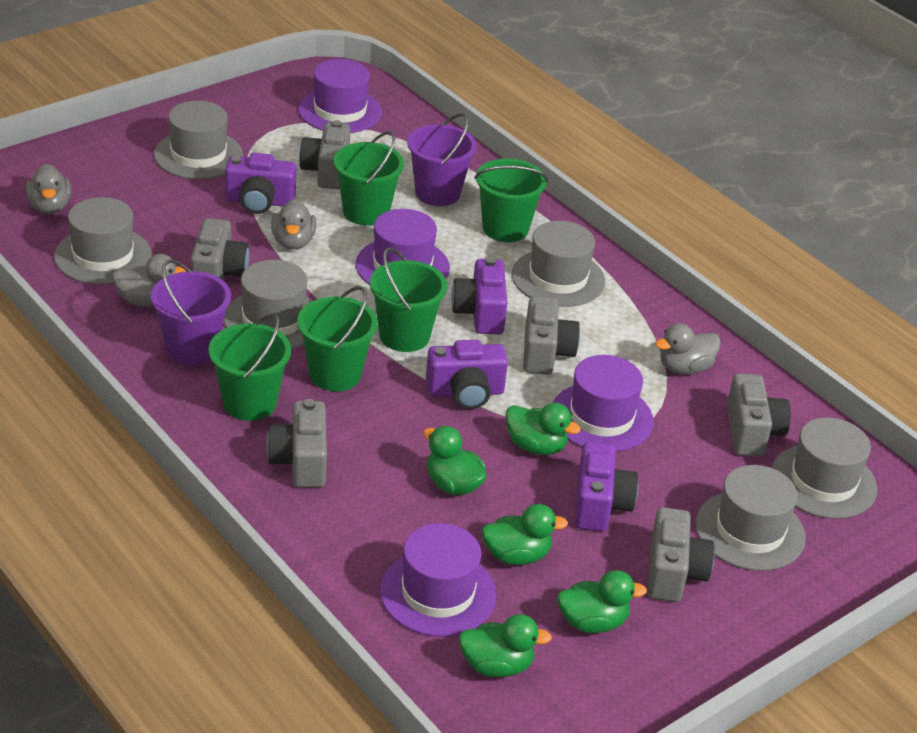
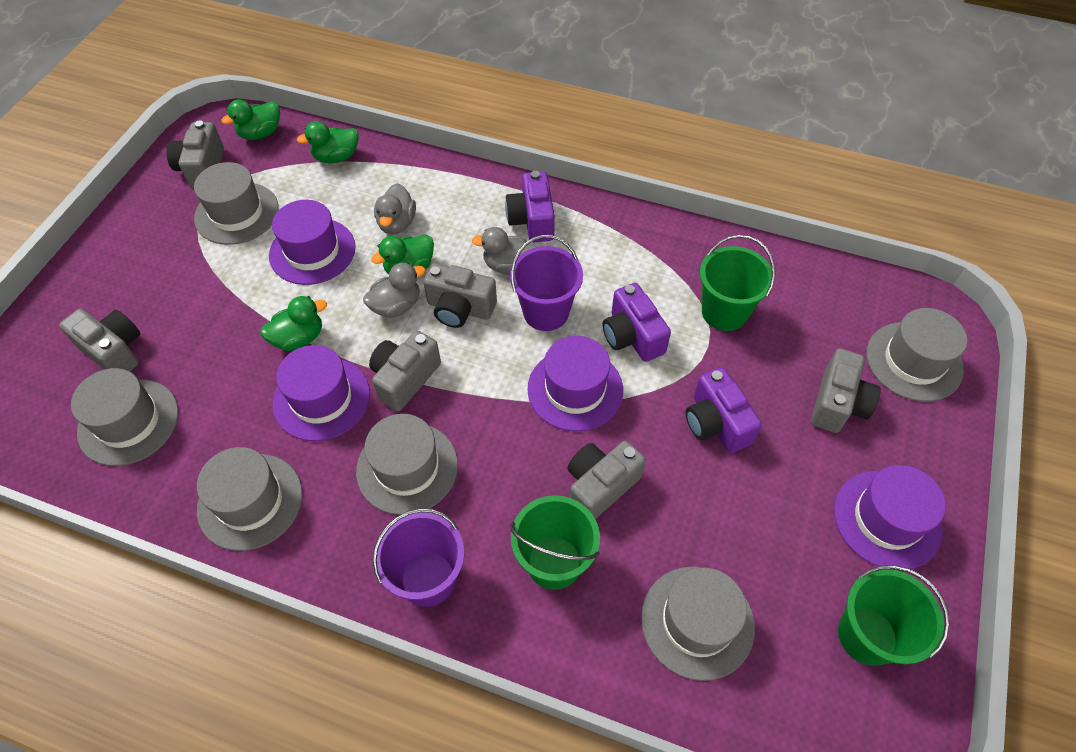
green bucket: 5 -> 3
green duck: 5 -> 4
grey duck: 4 -> 3
purple camera: 4 -> 3

